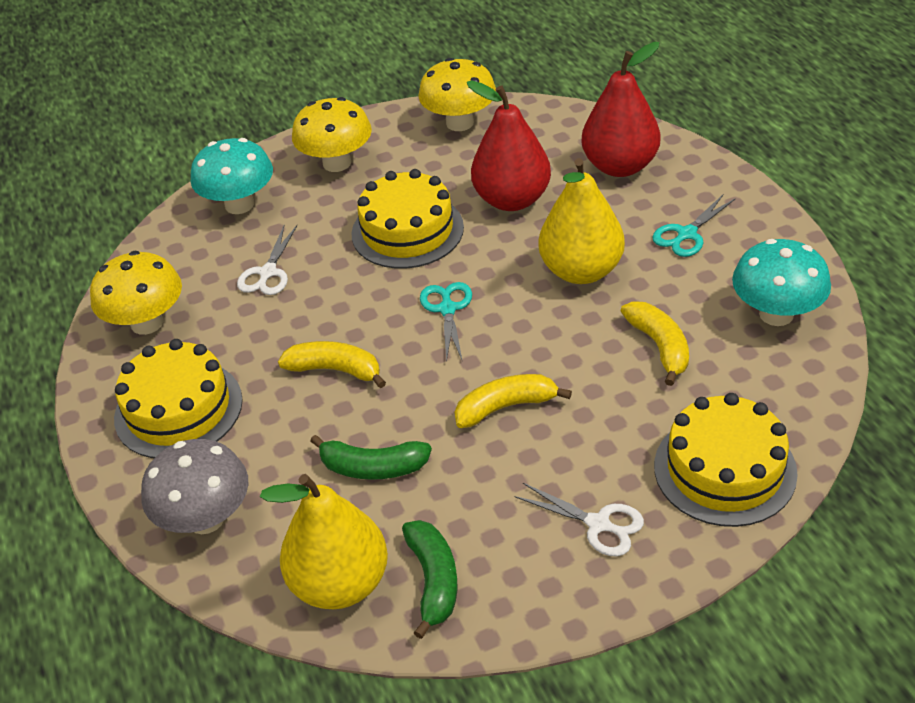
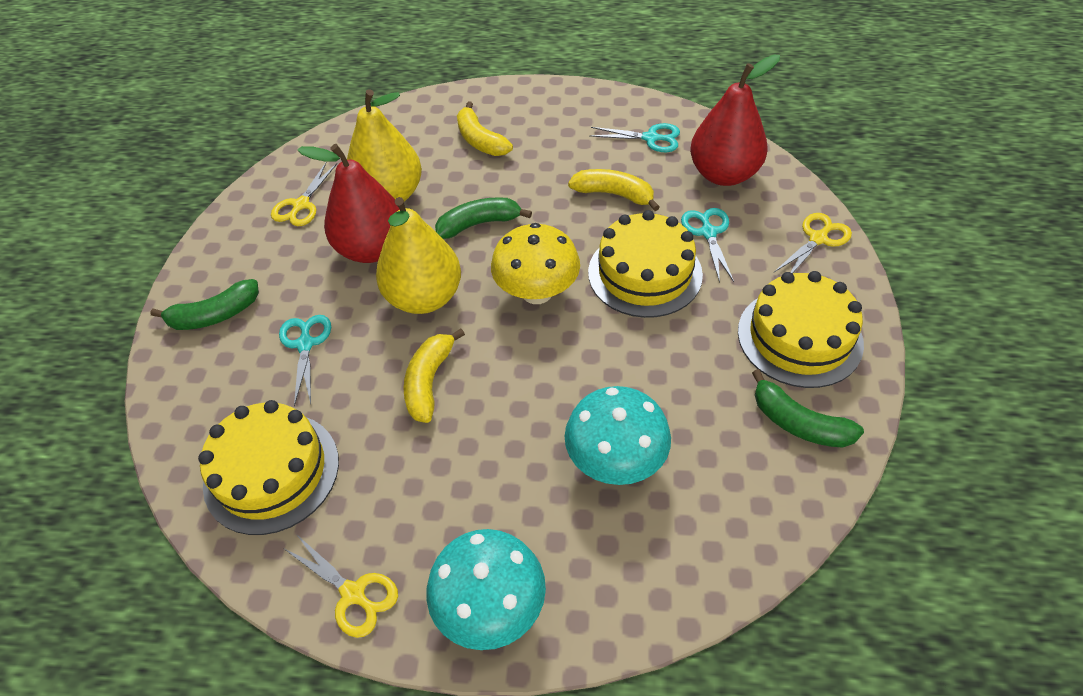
green banana: 2 -> 3
grey mushroom: 1 -> 0
turquoise scissors: 2 -> 3
white scissors: 2 -> 0
yellow mushroom: 3 -> 1
yellow scissors: 0 -> 3

